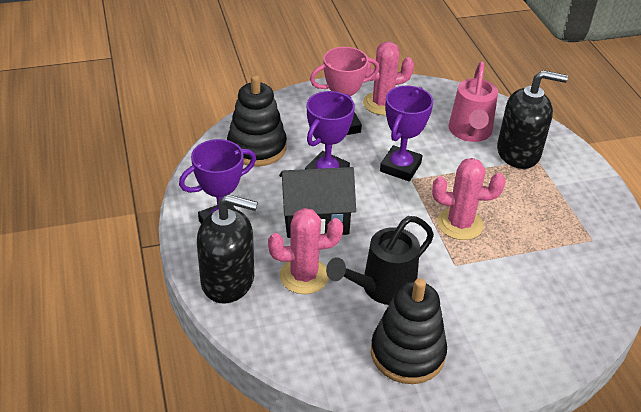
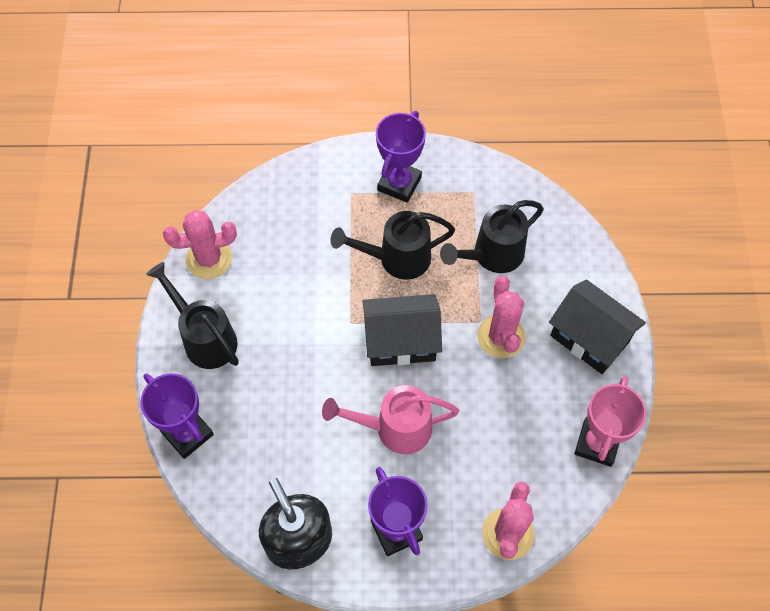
black house: 1 -> 2
black soap dispenser: 2 -> 1
black stacking toy: 2 -> 0
black watering can: 1 -> 3

